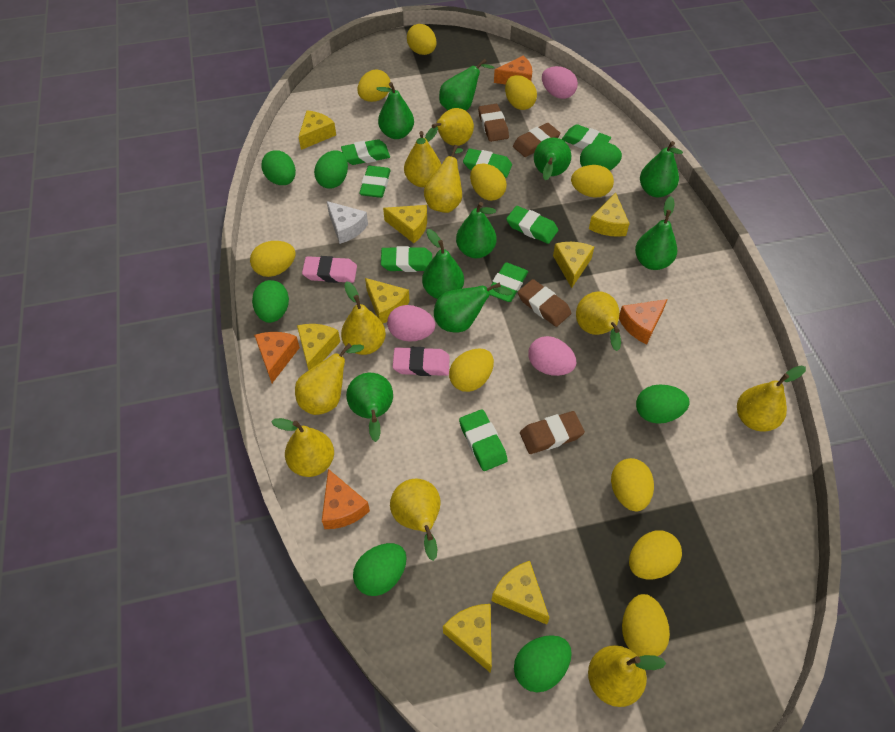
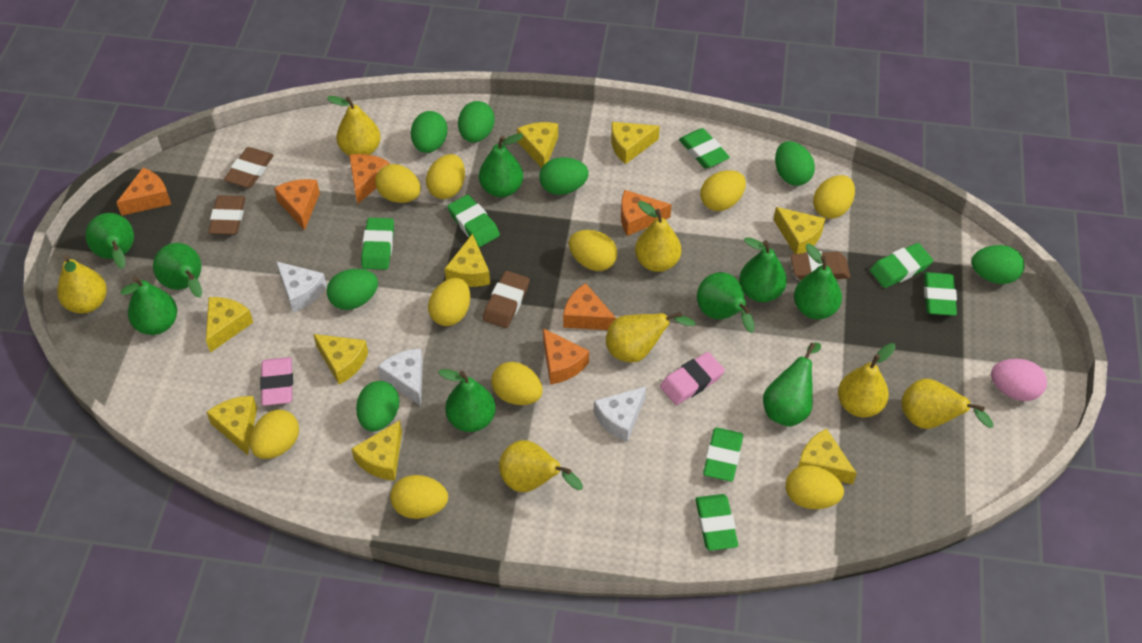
green eraser: 8 -> 7
orange cheese: 4 -> 6
pink egg: 3 -> 1
white cheese: 1 -> 3
yellow cheese: 8 -> 9
yellow pear: 10 -> 7

